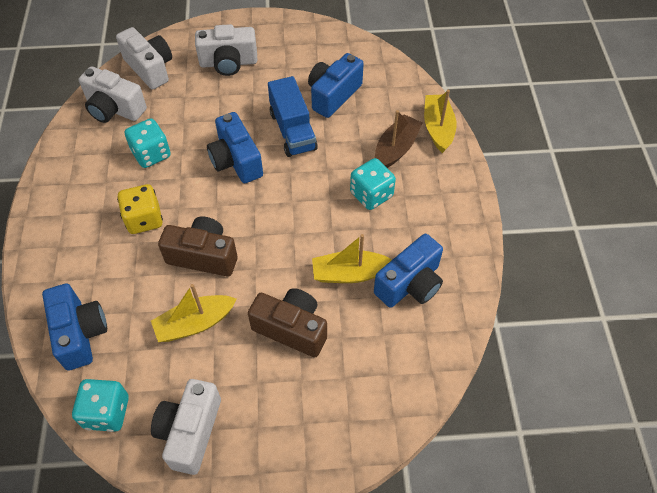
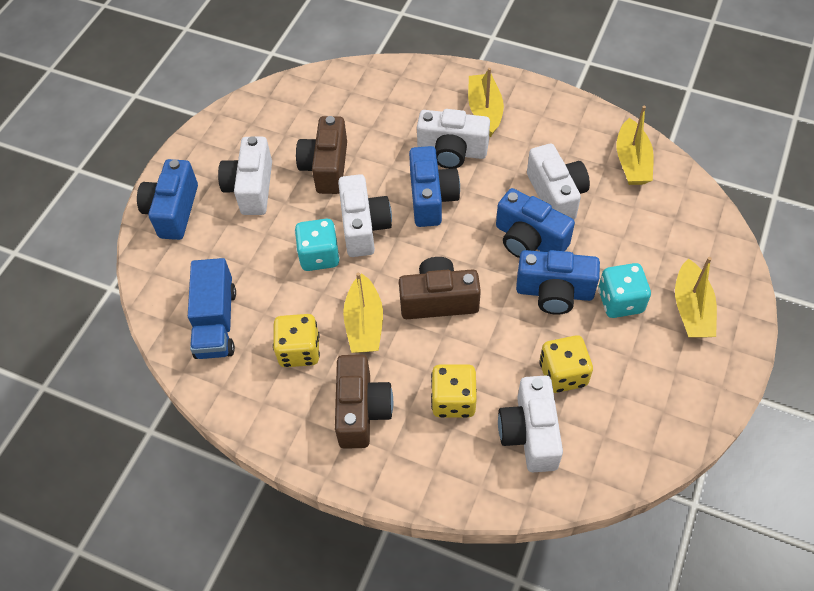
brown boat: 1 -> 0
brown camera: 2 -> 3
turquoise dice: 3 -> 2
white camera: 4 -> 5
yellow boat: 3 -> 4
yellow dice: 1 -> 3

